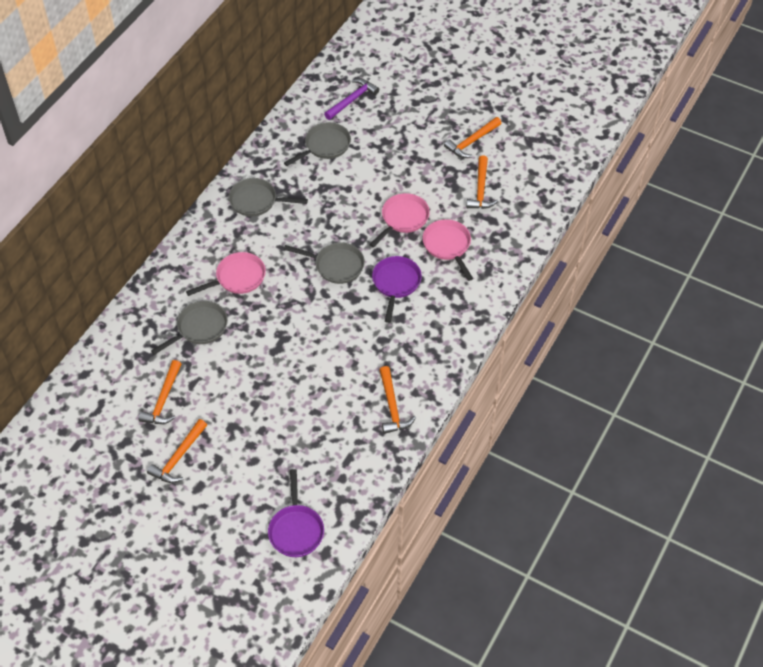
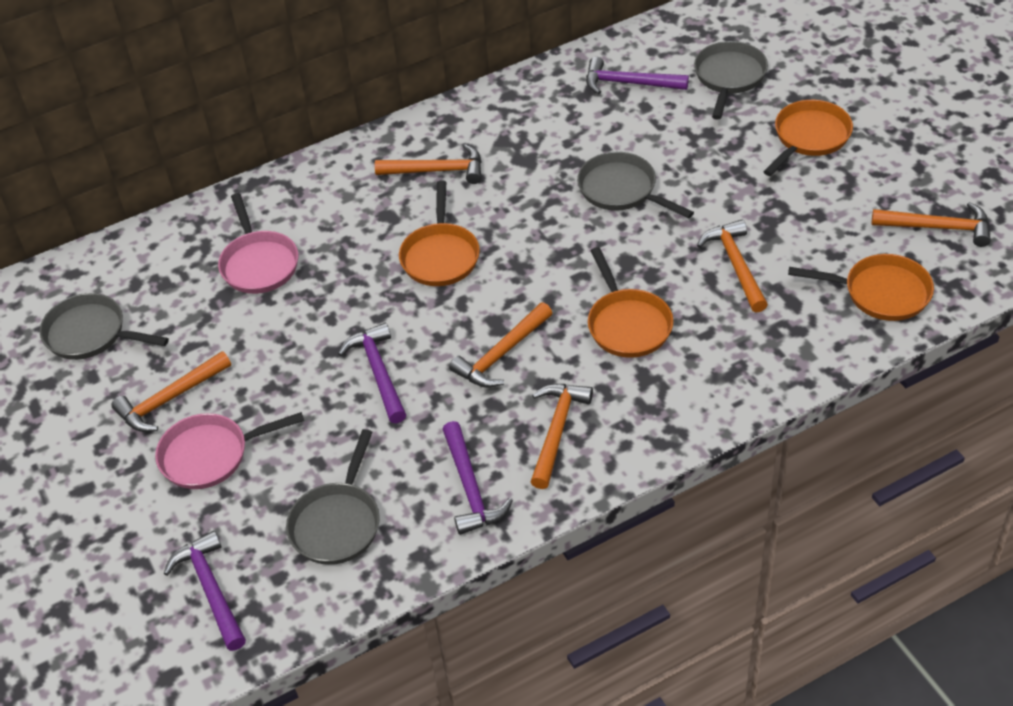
orange hammer: 5 -> 6
orange pan: 0 -> 4
pink pan: 3 -> 2
purple hammer: 1 -> 4
purple pan: 2 -> 0

